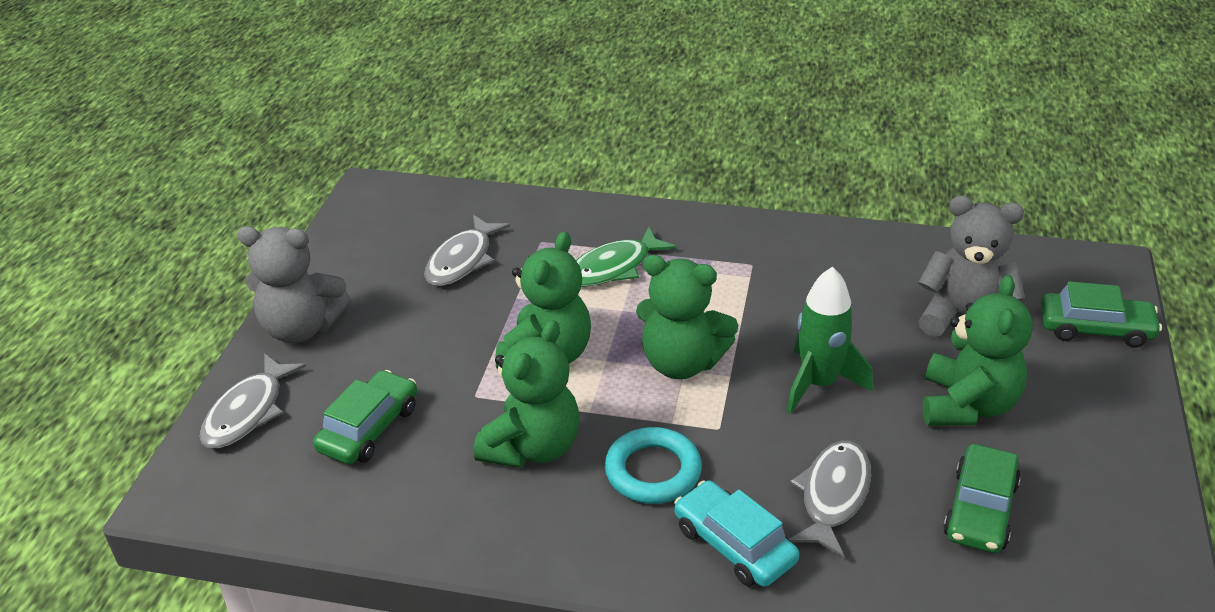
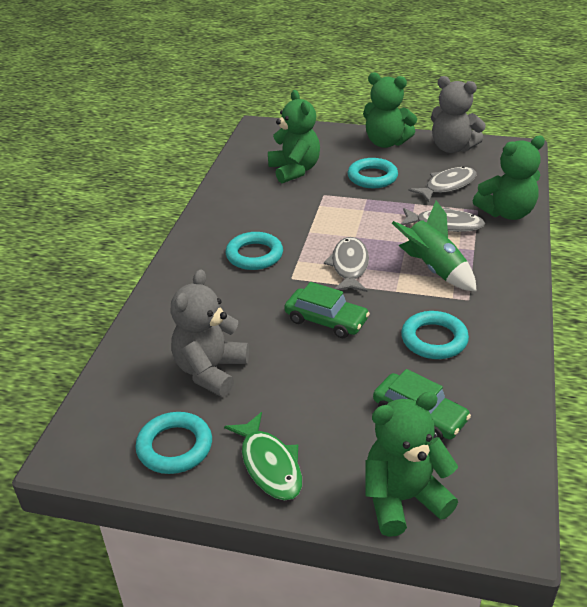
green car: 3 -> 2
turquoise car: 1 -> 0
turquoise ring: 1 -> 4

